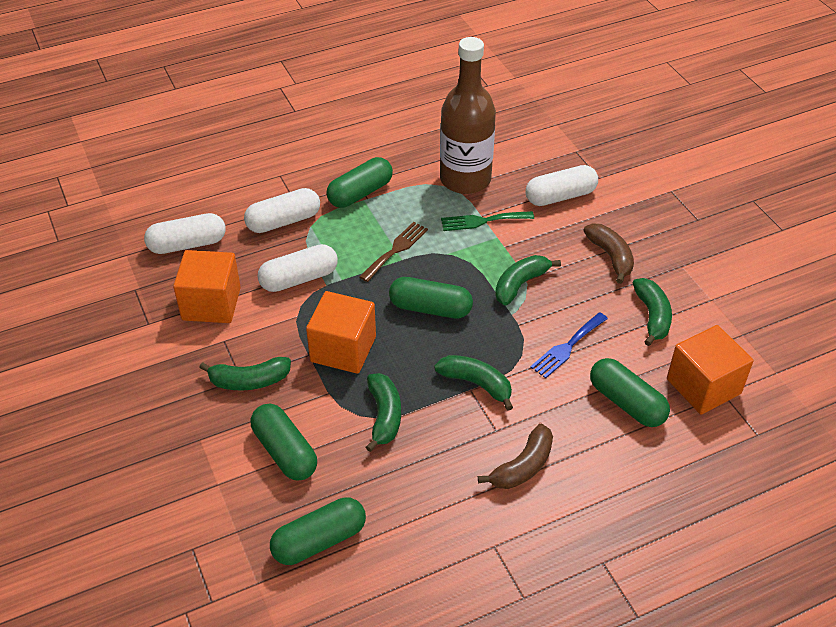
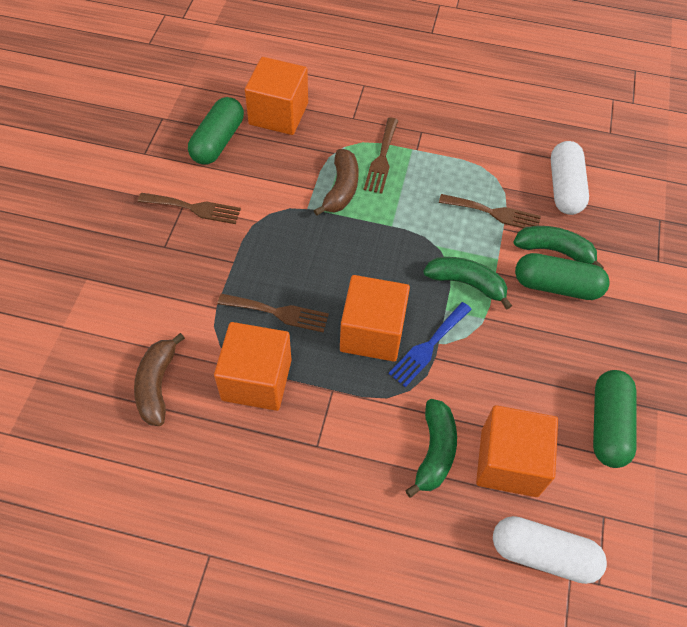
brown bottle: 1 -> 0
brown fork: 1 -> 4
green banana: 5 -> 3
green capsule: 5 -> 3
green fork: 1 -> 0
orange cube: 3 -> 4
white capsule: 4 -> 2

